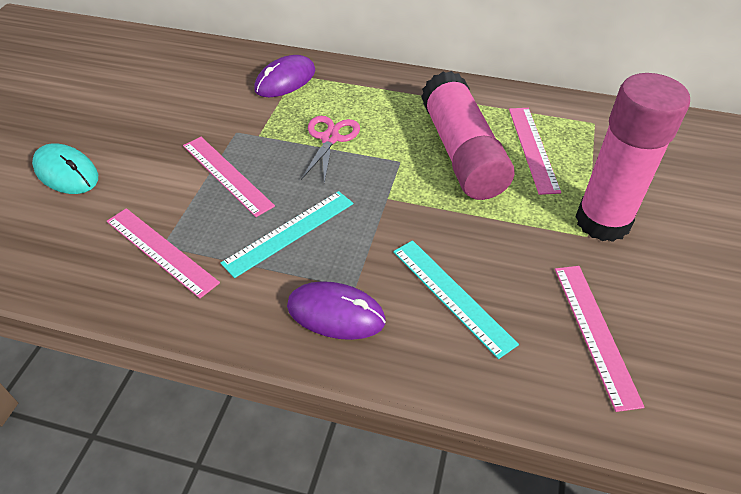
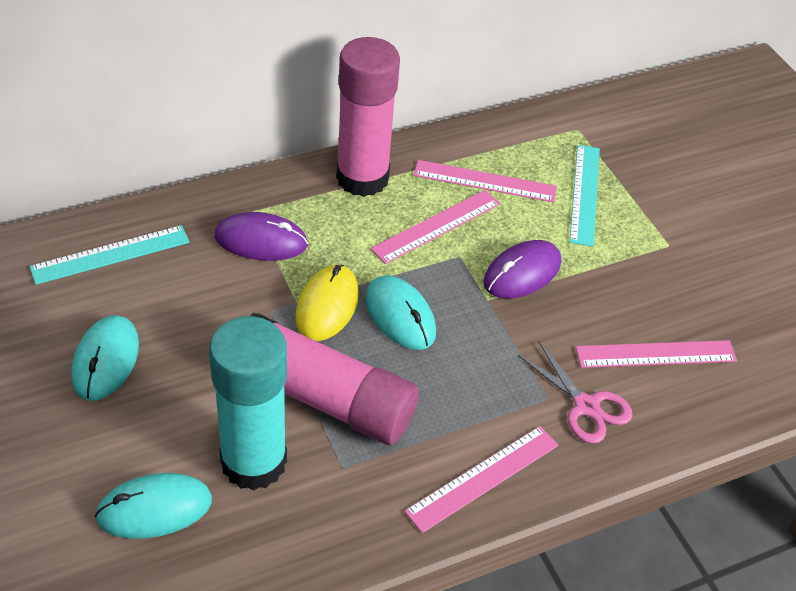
turquoise glue stick: 0 -> 1
turquoise mouse: 1 -> 3
yellow mouse: 0 -> 1

